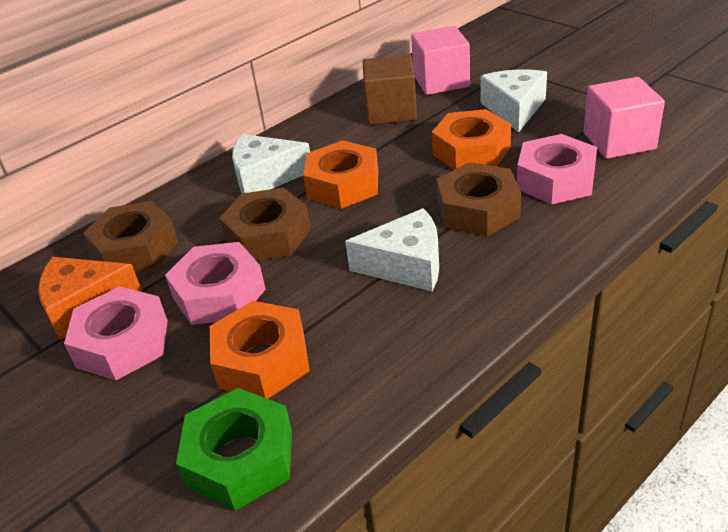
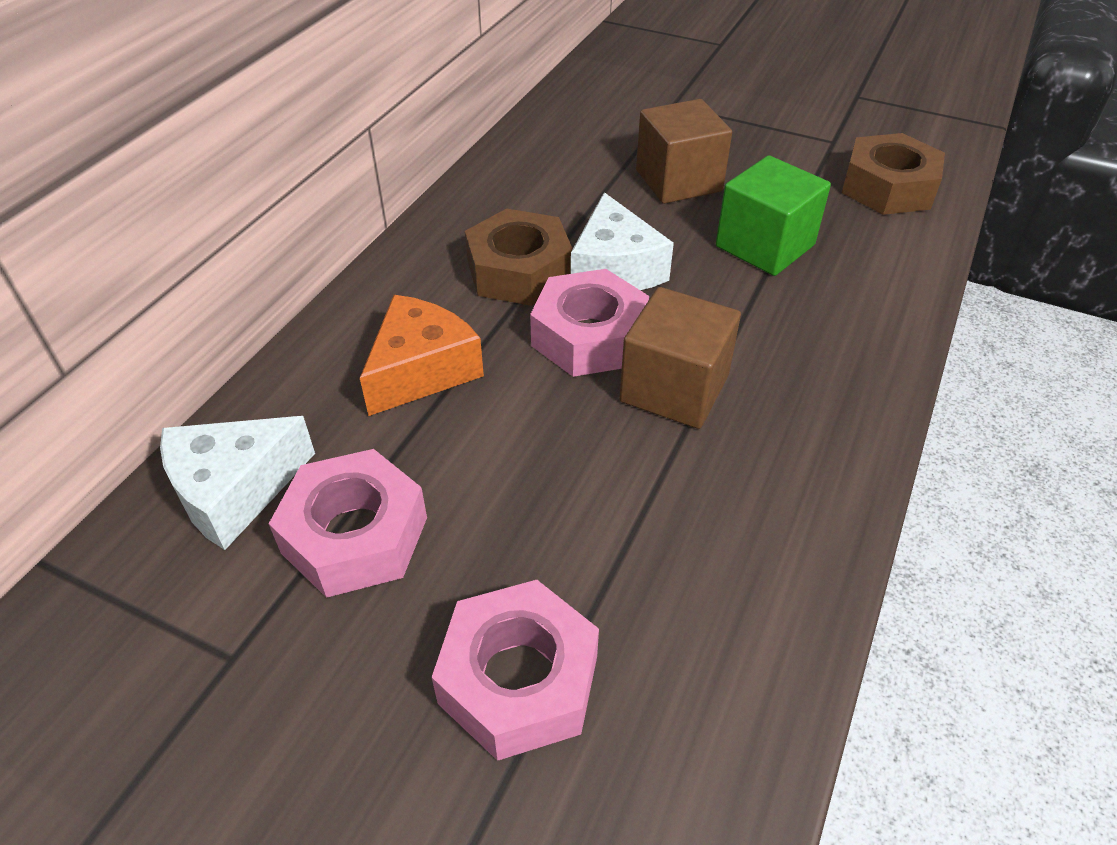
brown cube: 1 -> 2
brown nut: 3 -> 2
green cube: 0 -> 1
green nut: 1 -> 0
orange nut: 3 -> 0
pink cube: 2 -> 0
white cheese: 3 -> 2

